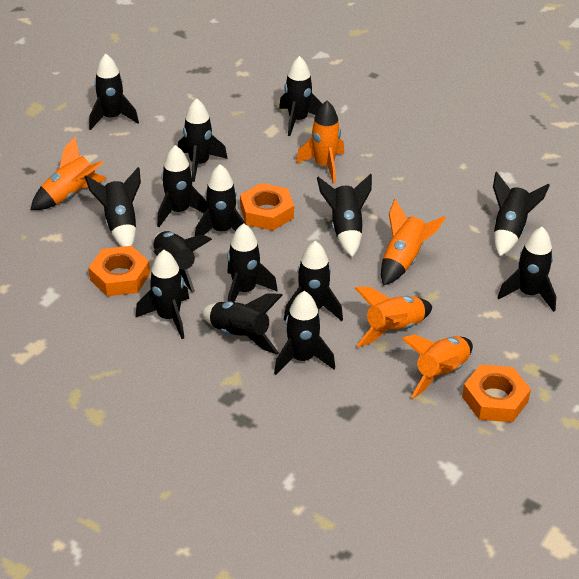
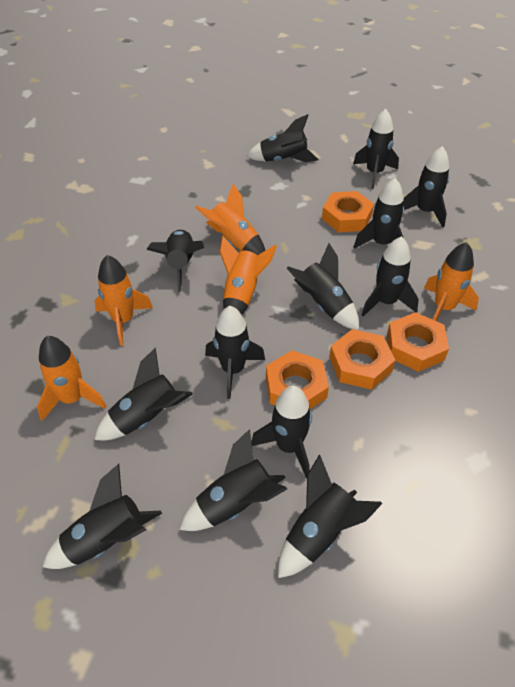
black rocket: 15 -> 13
orange nut: 3 -> 4

